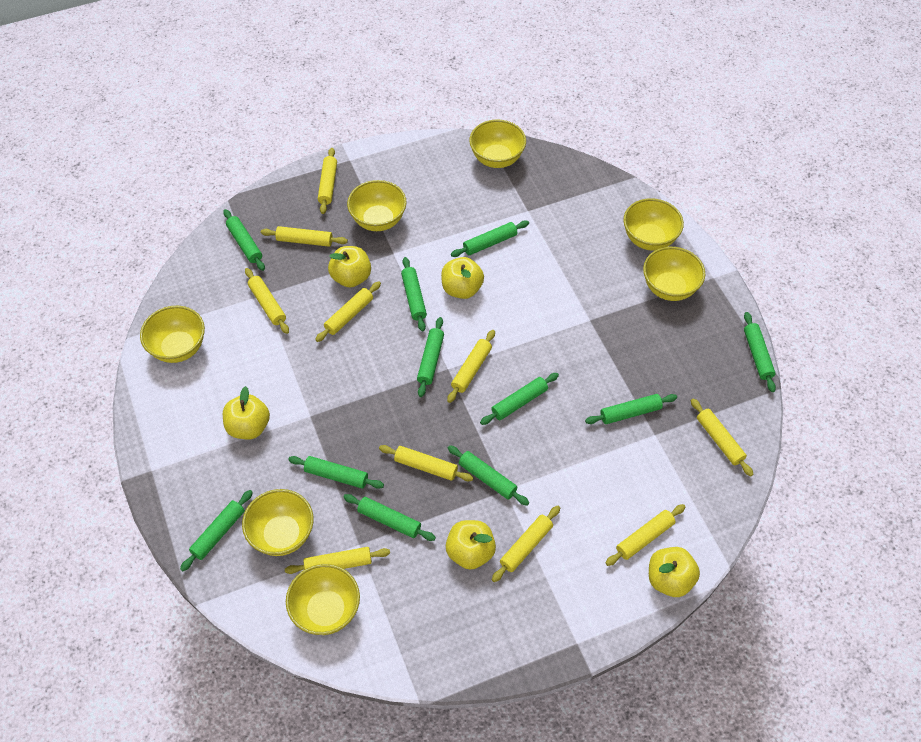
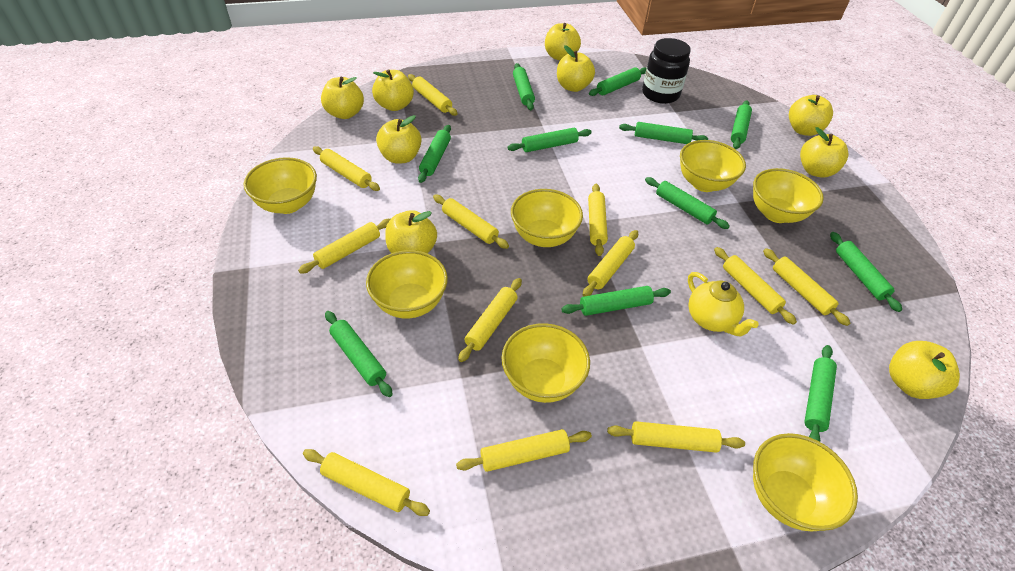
black jar: 0 -> 1
yellow apple: 5 -> 9
yellow rolling pin: 10 -> 12
yellow teapot: 0 -> 1

